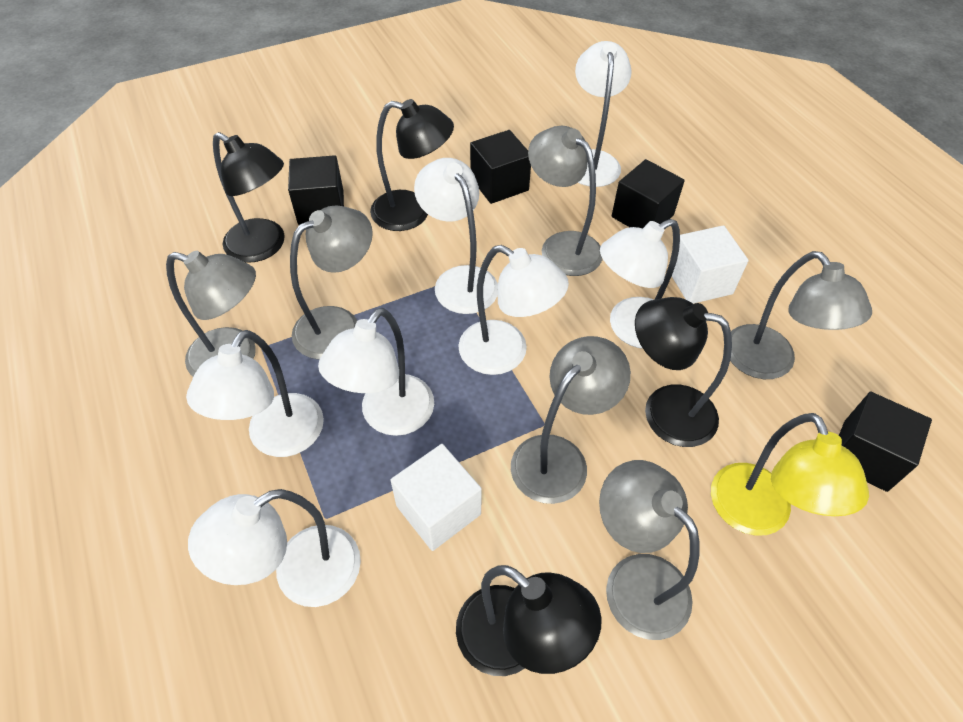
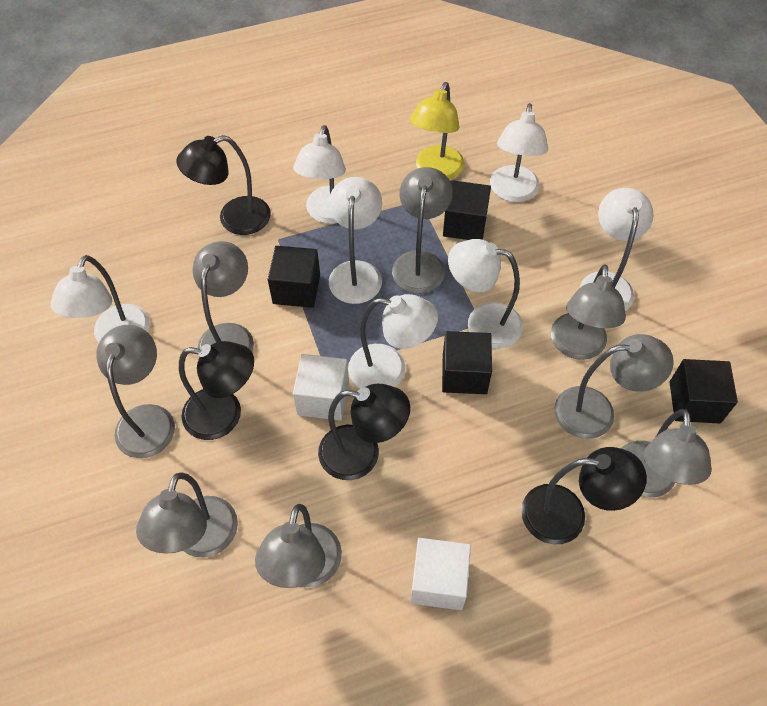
grey lamp: 6 -> 8

